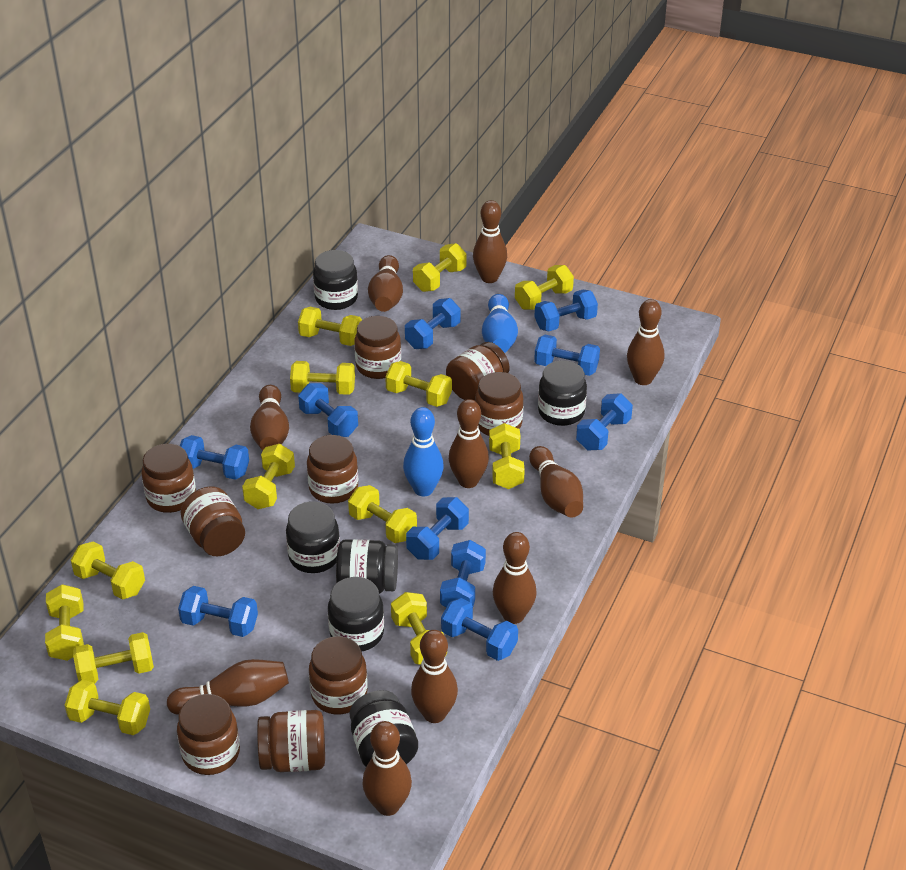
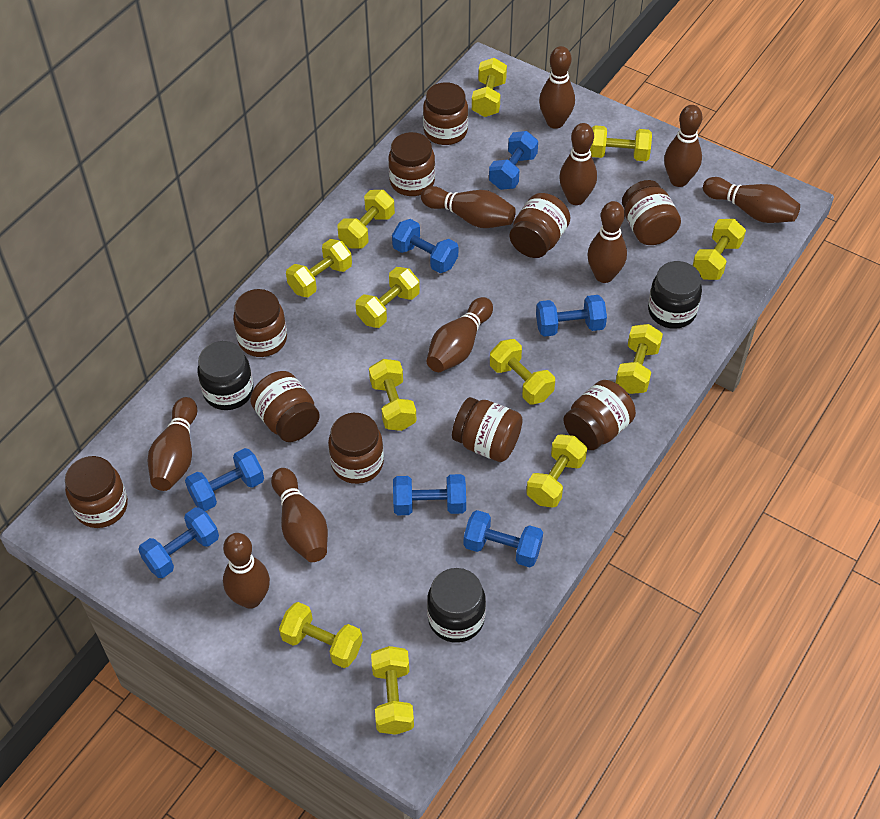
black jar: 6 -> 3
blue bowling pin: 2 -> 0
blue dumbbell: 10 -> 7
brown jar: 9 -> 10
yellow dumbbell: 13 -> 12

